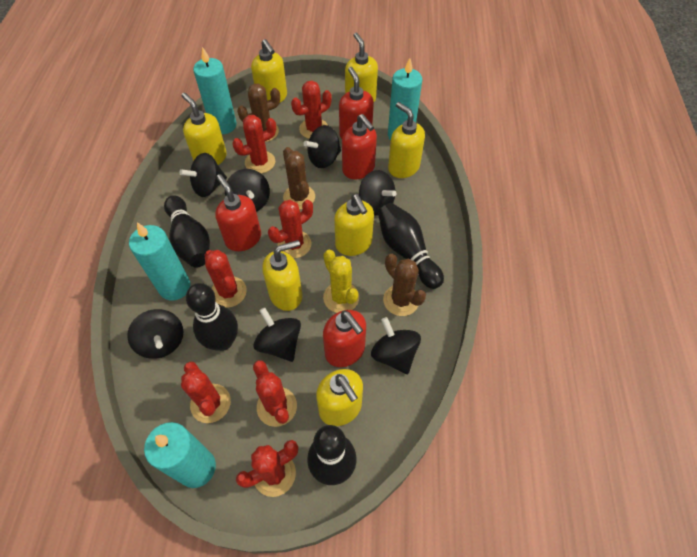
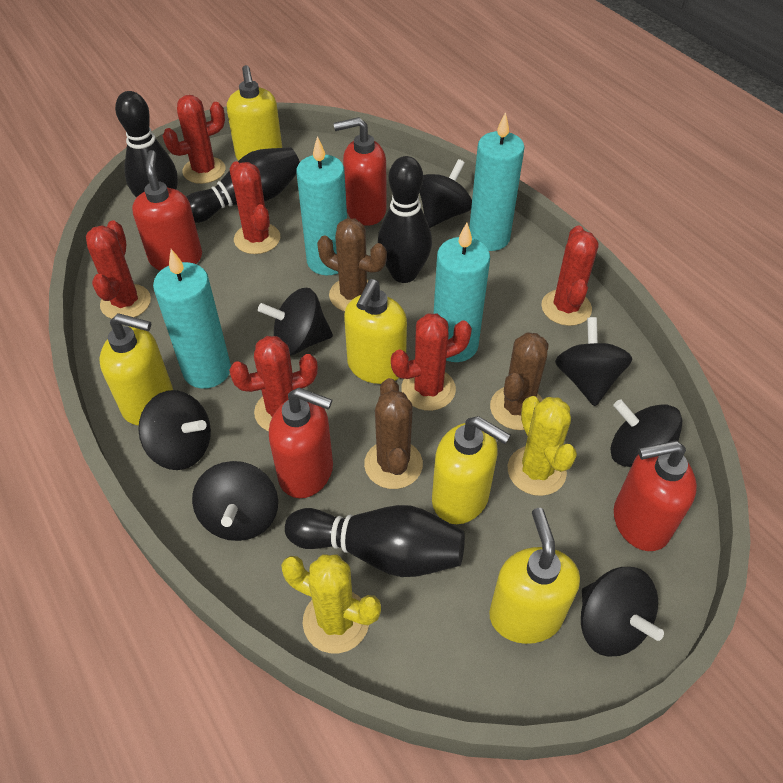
red cactus: 7 -> 6
yellow cactus: 1 -> 2
yellow soap dispenser: 7 -> 5

